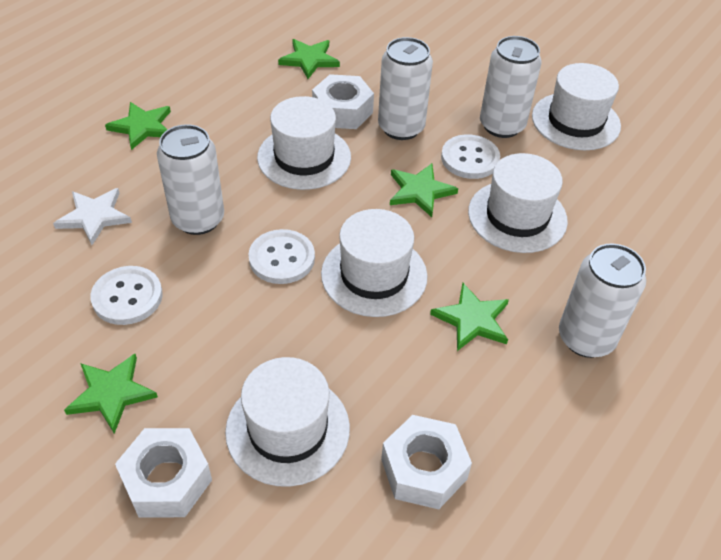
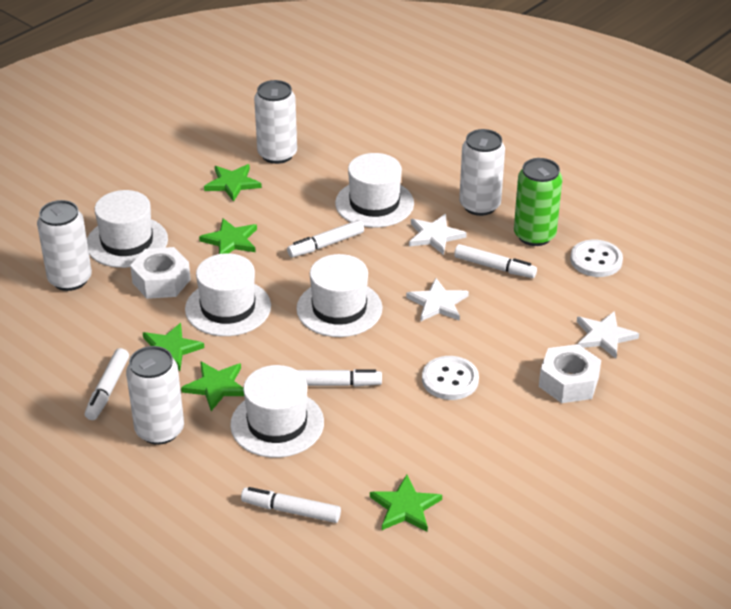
green can: 0 -> 1
white button: 3 -> 2
white marker: 0 -> 5
white nut: 3 -> 2
white star: 1 -> 3

